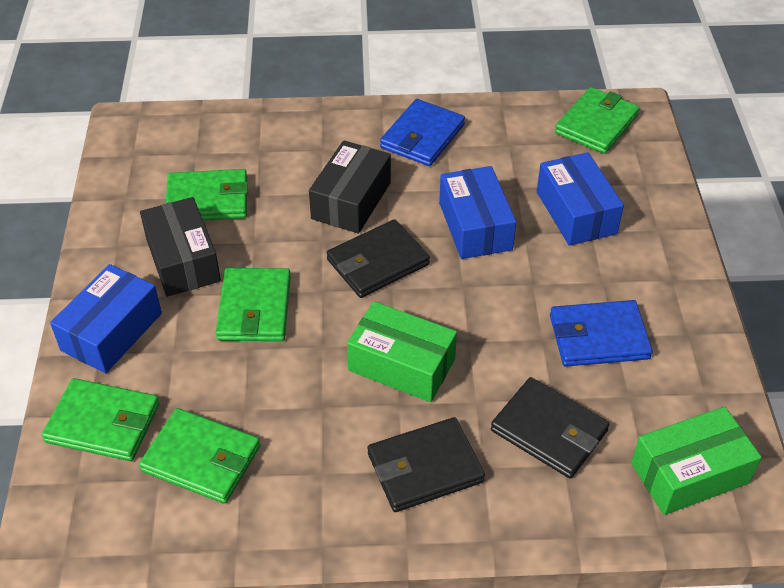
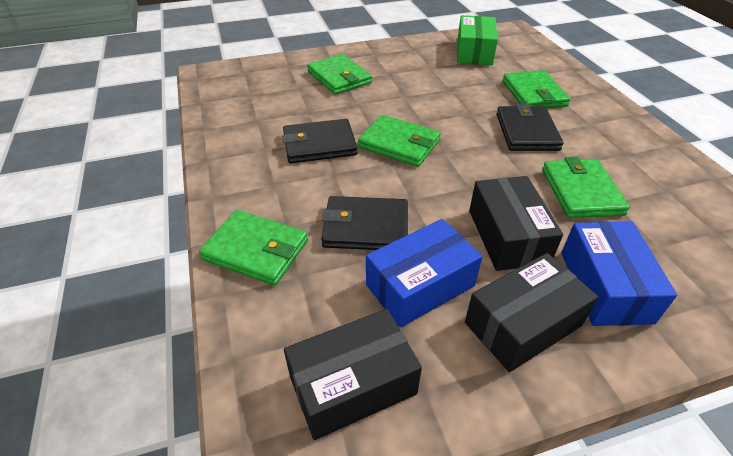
black box: 2 -> 3
blue box: 3 -> 2
blue wallet: 2 -> 0
green box: 2 -> 1

